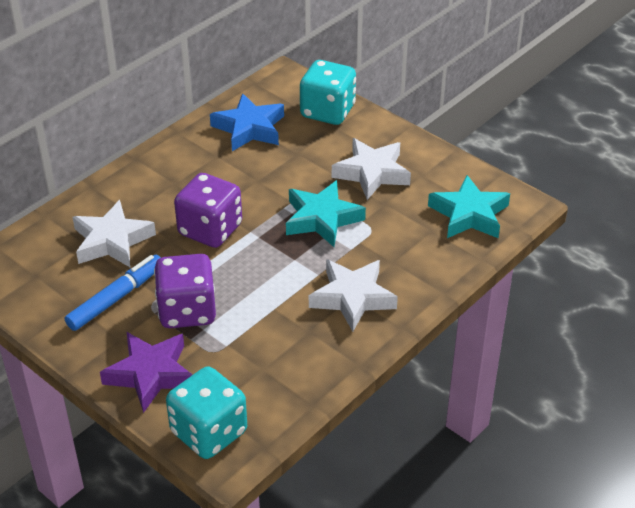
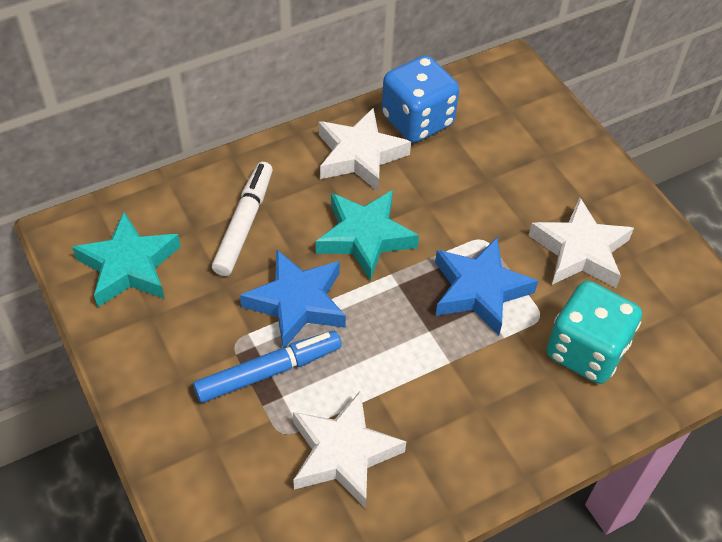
blue dice: 0 -> 1
blue star: 1 -> 2
purple dice: 2 -> 0
purple star: 1 -> 0
turquoise dice: 2 -> 1
white marker: 0 -> 1

